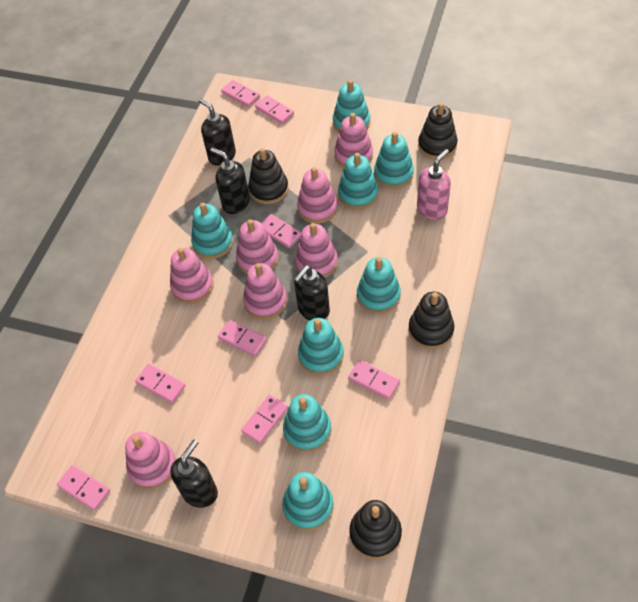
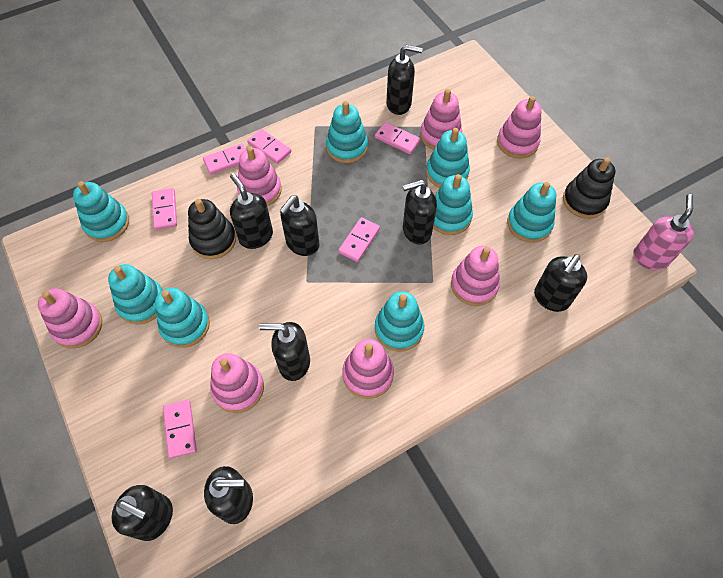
black soap dispenser: 4 -> 8
black stacking toy: 4 -> 2
pink domino: 8 -> 6

